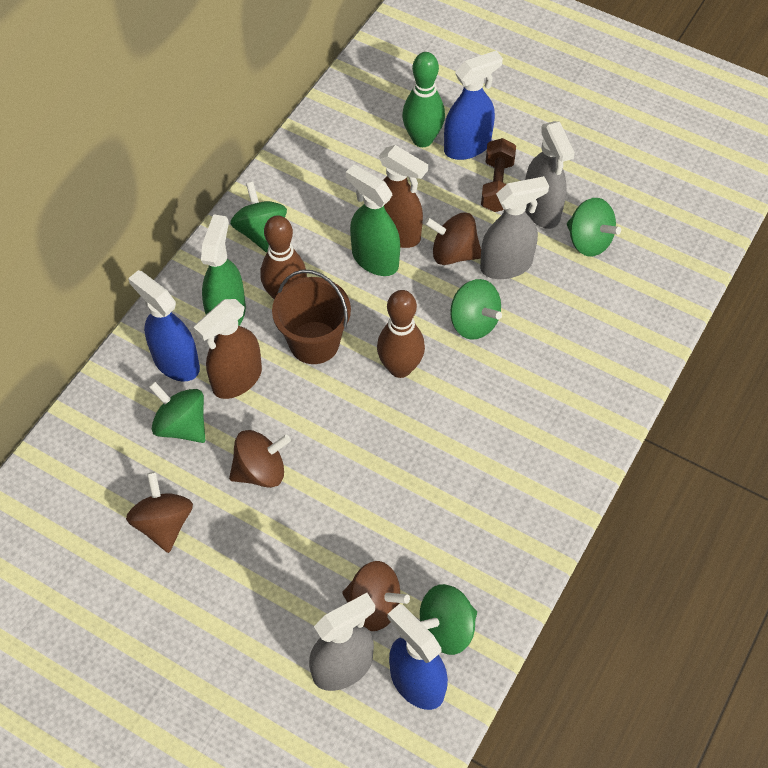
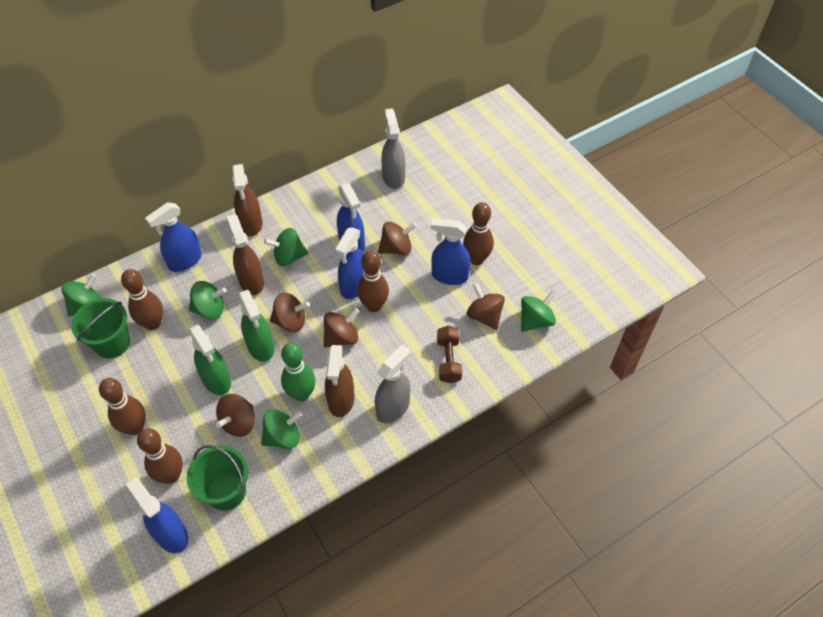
blue spray bottle: 3 -> 5
brown bowling pin: 2 -> 5
brown bucket: 1 -> 0
brown spinning top: 4 -> 5
brown spray bottle: 2 -> 3
green bucket: 0 -> 2
grey spray bottle: 3 -> 2

